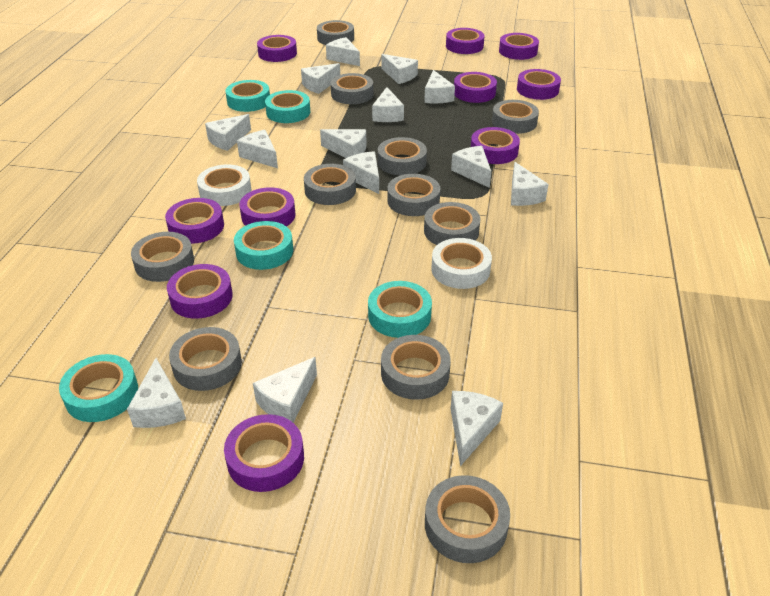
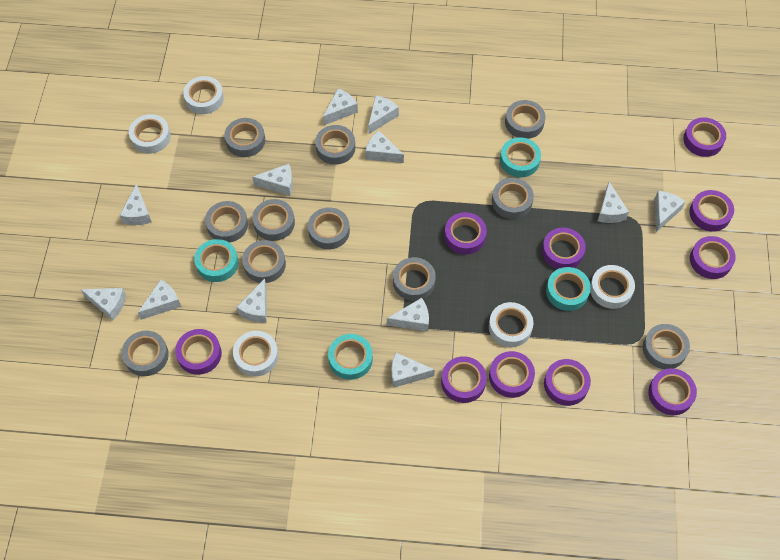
turquoise tape: 5 -> 4
white cheese: 14 -> 12
white tape: 2 -> 5

